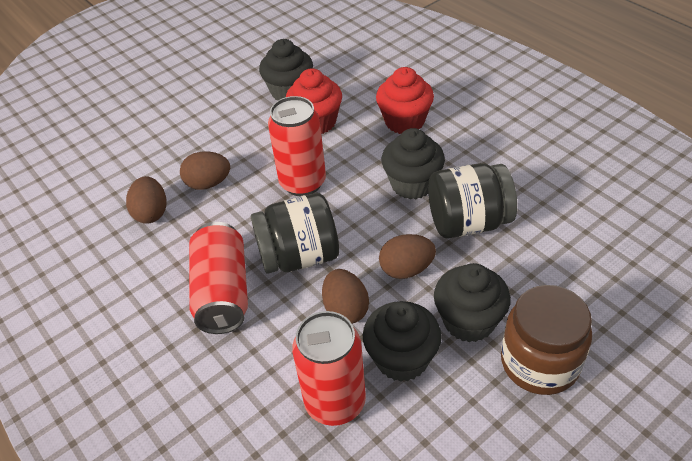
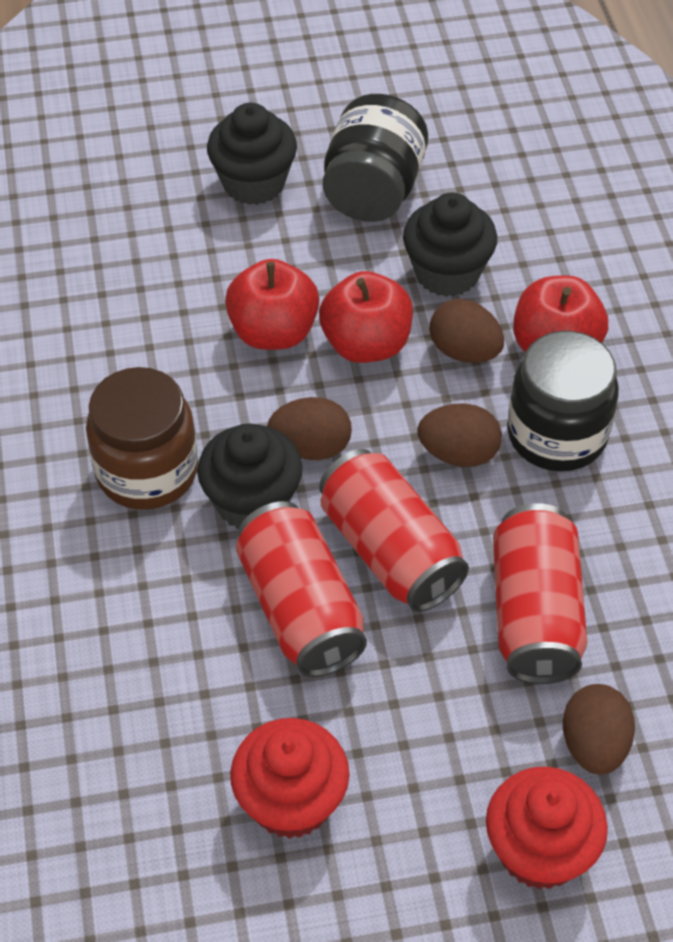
black cupcake: 4 -> 3
red apple: 0 -> 3

